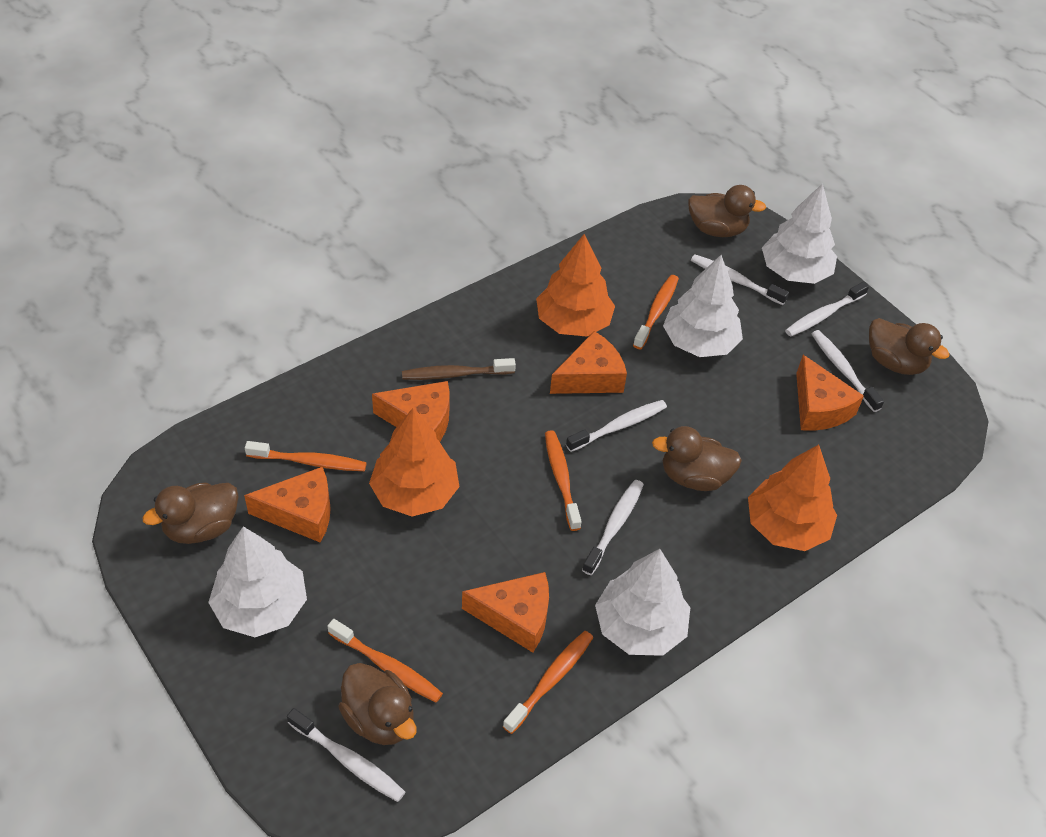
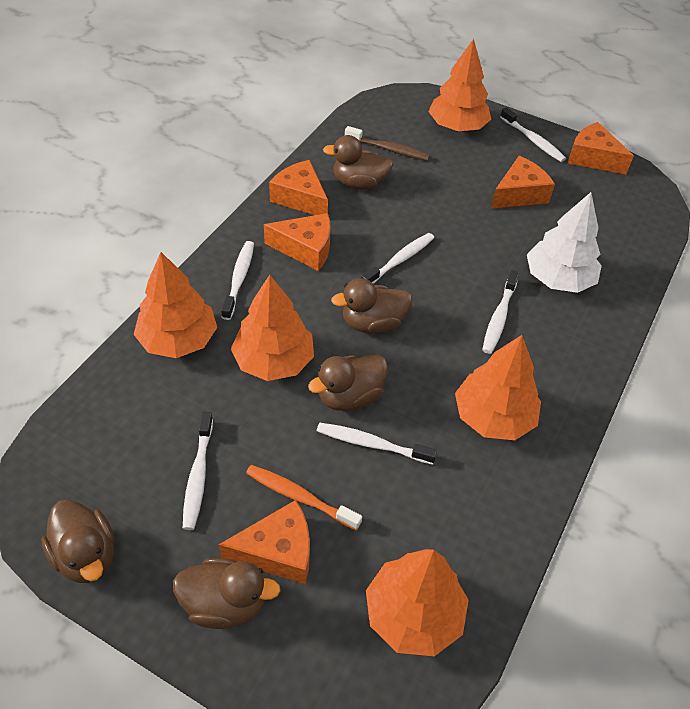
orange toothbrush: 5 -> 1
orange tree: 3 -> 5
white tree: 4 -> 1

